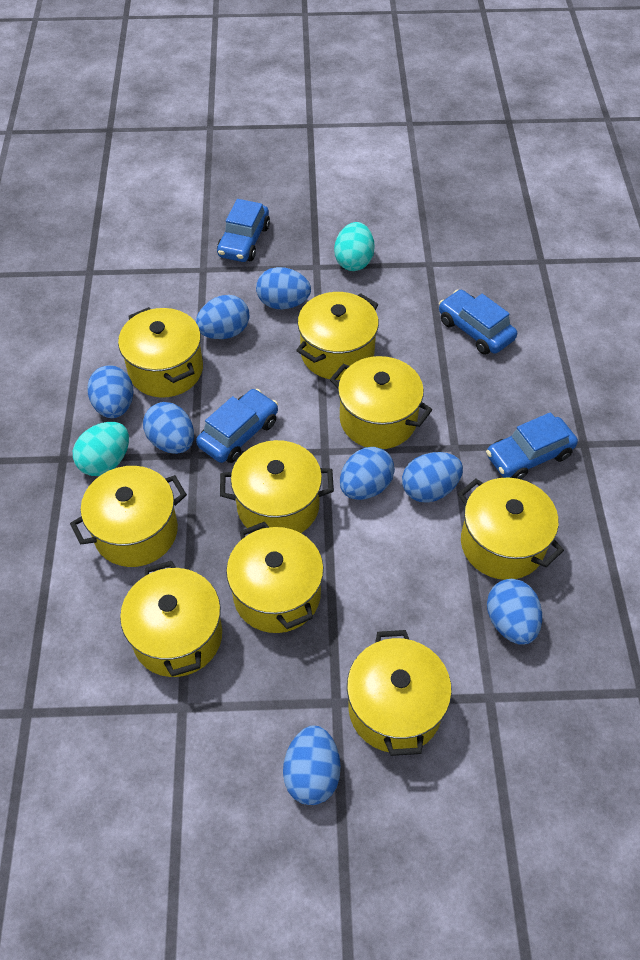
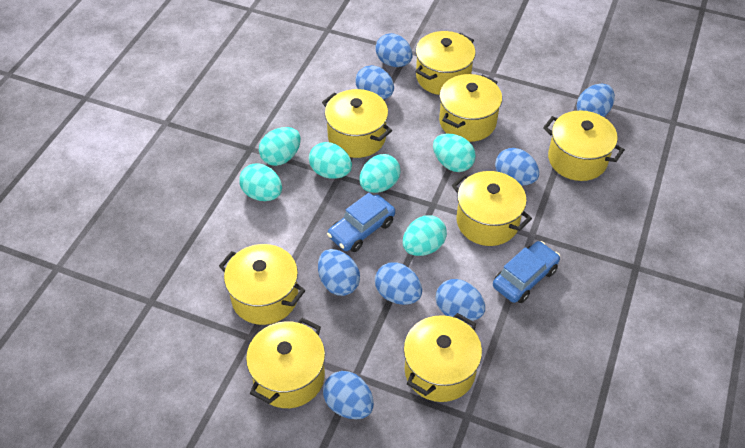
blue car: 4 -> 2
turquoise egg: 2 -> 6
yellow pot: 9 -> 8

